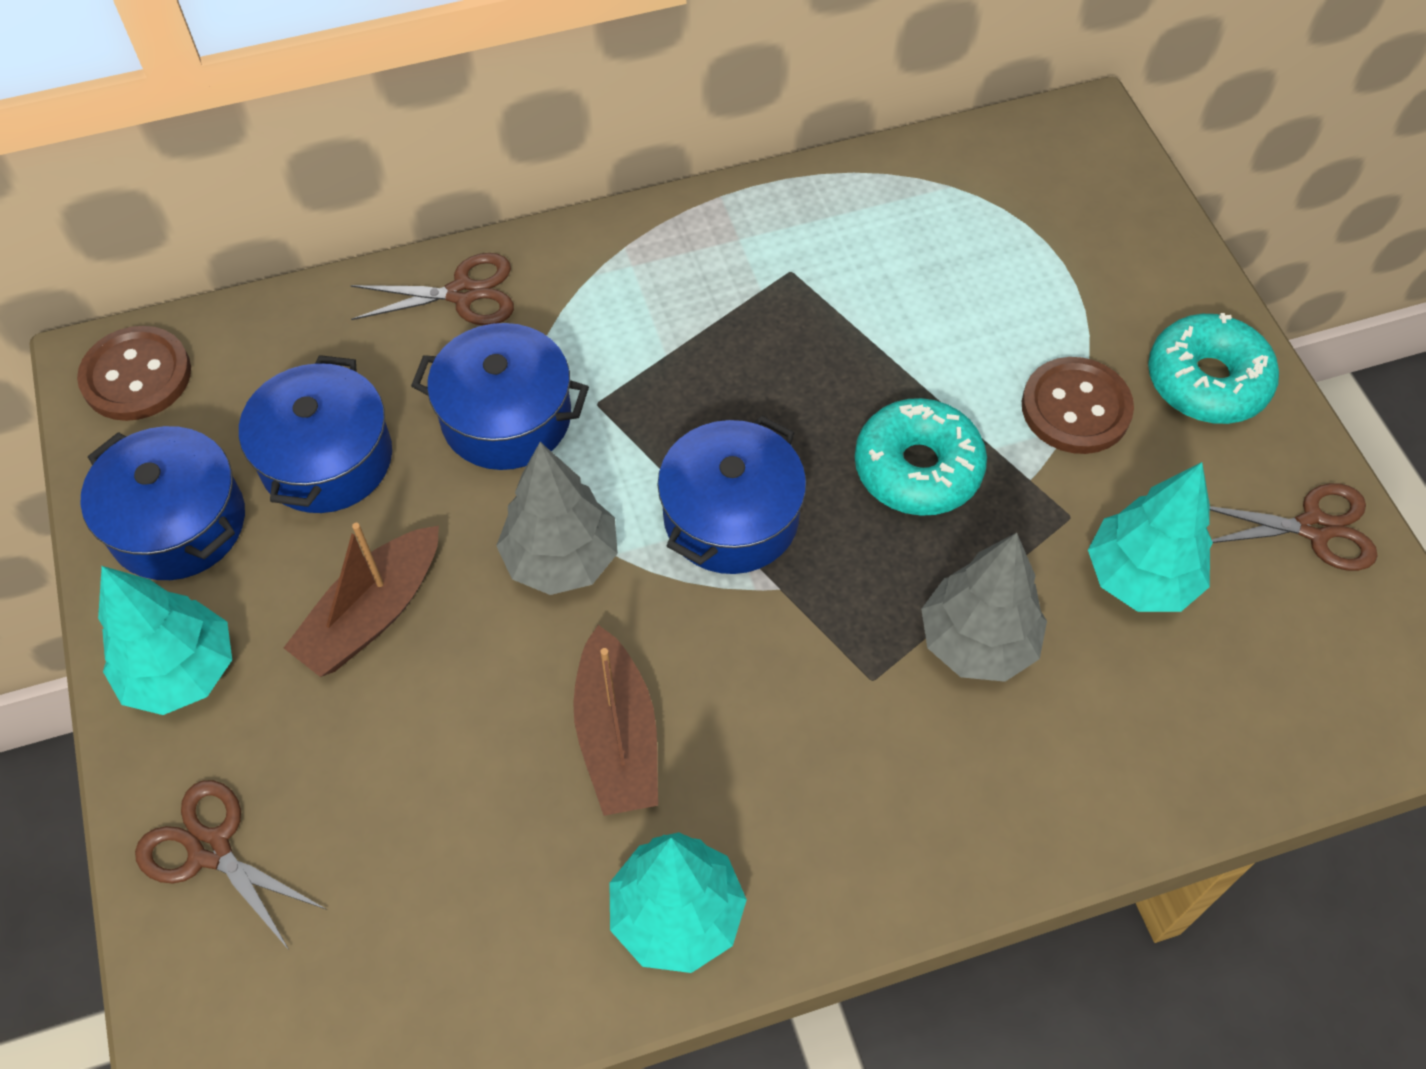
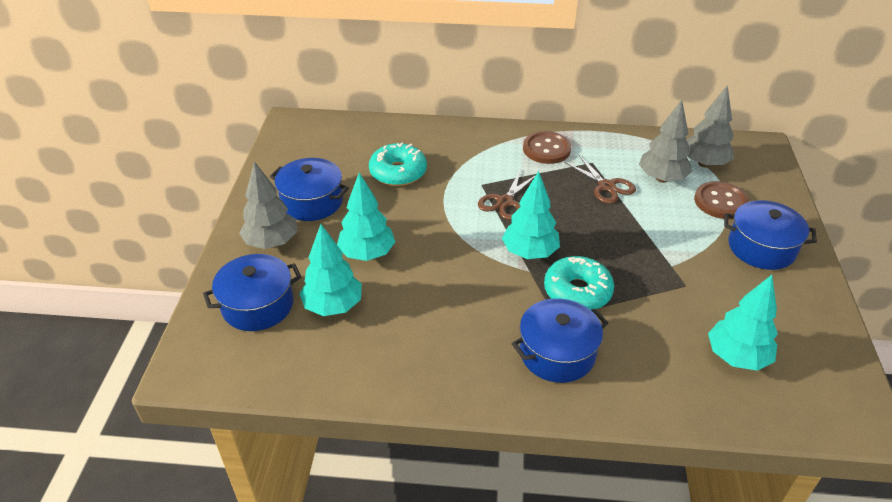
brown boat: 2 -> 0
brown scissors: 3 -> 2
grey tree: 2 -> 3
turquoise tree: 3 -> 4

